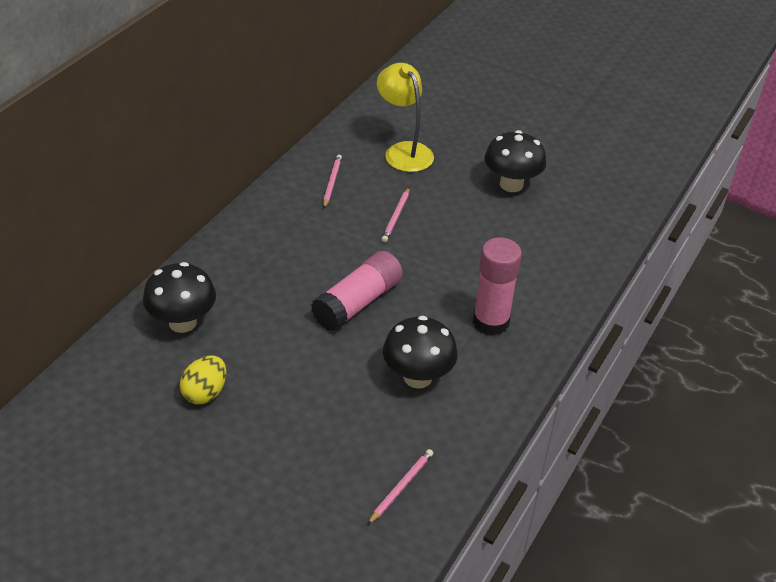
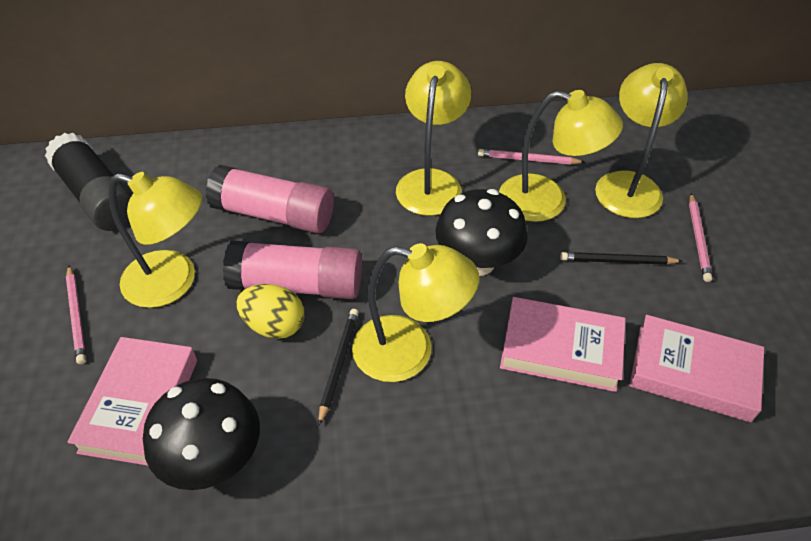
black glue stick: 0 -> 1
black mushroom: 3 -> 2
black pencil: 0 -> 2
pink book: 0 -> 3
yellow lamp: 1 -> 5

